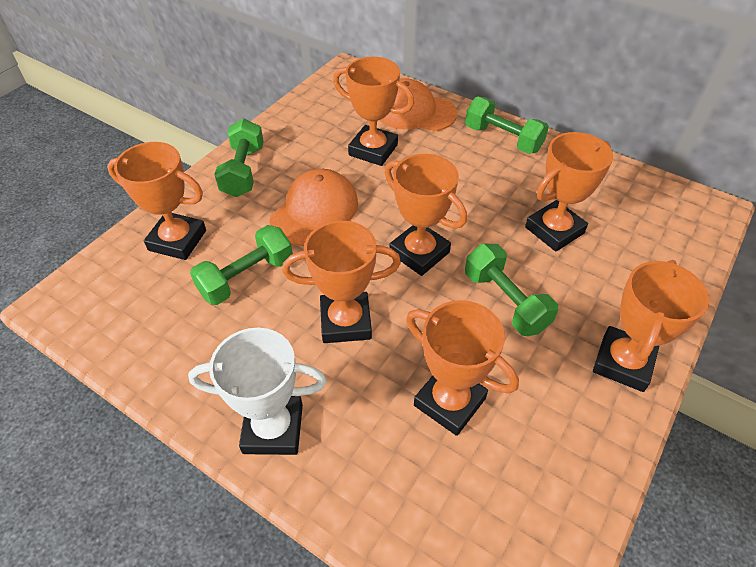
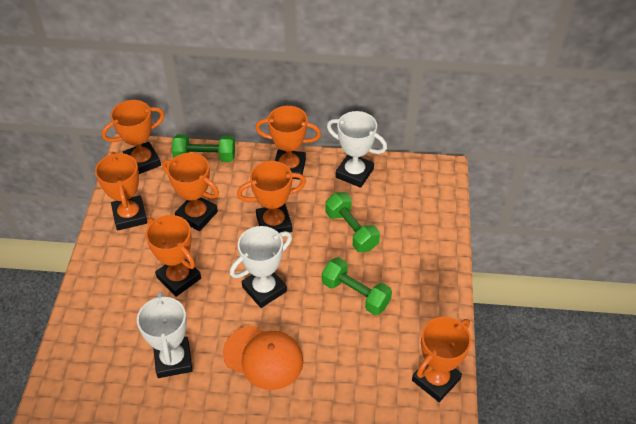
green dumbbell: 4 -> 3
orange cap: 2 -> 1
white trophy: 1 -> 3

